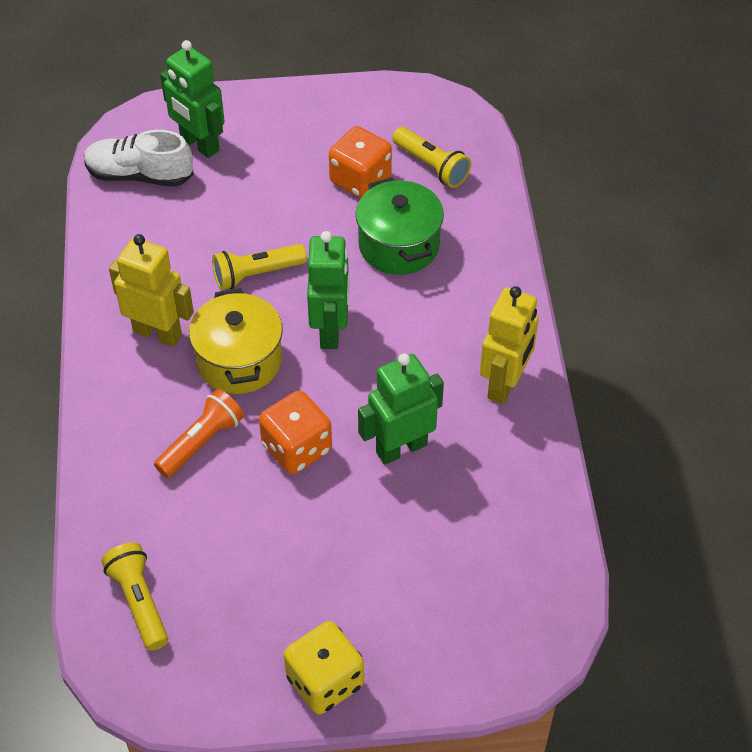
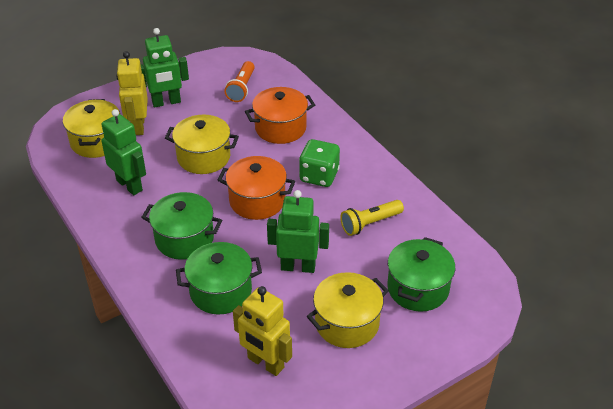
green dice: 0 -> 1
green pot: 1 -> 3
orange dice: 2 -> 0
orange pot: 0 -> 2
white shoe: 1 -> 0
yellow dice: 1 -> 0
yellow flashlight: 3 -> 1
yellow pot: 1 -> 3

